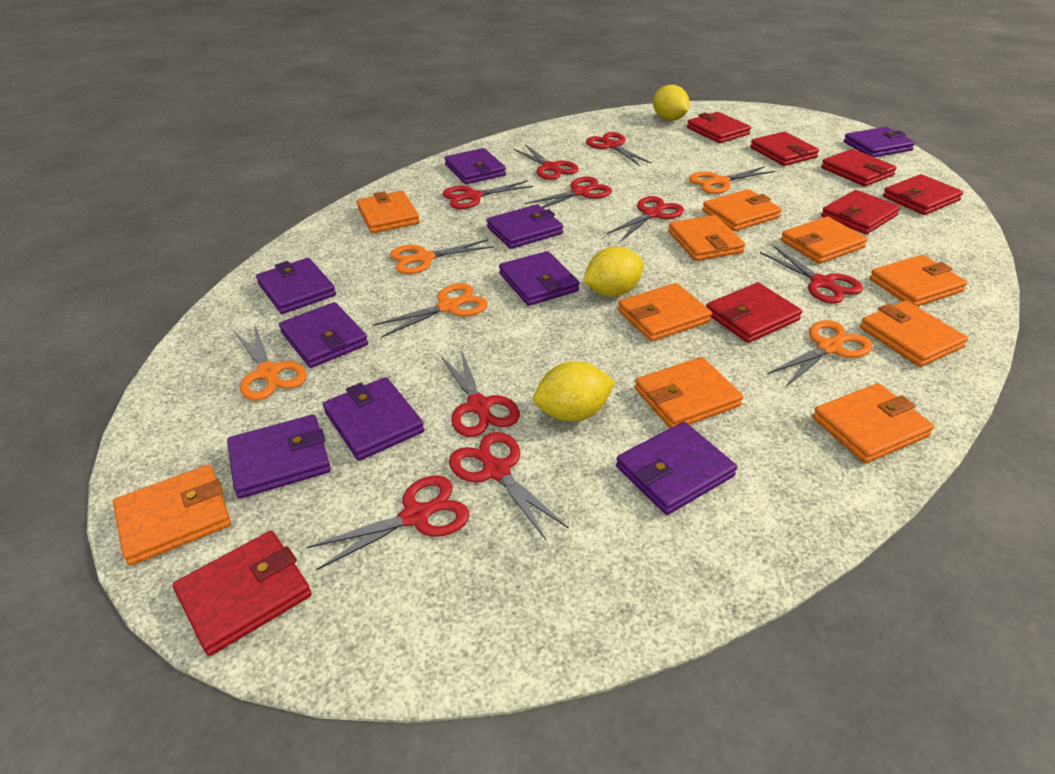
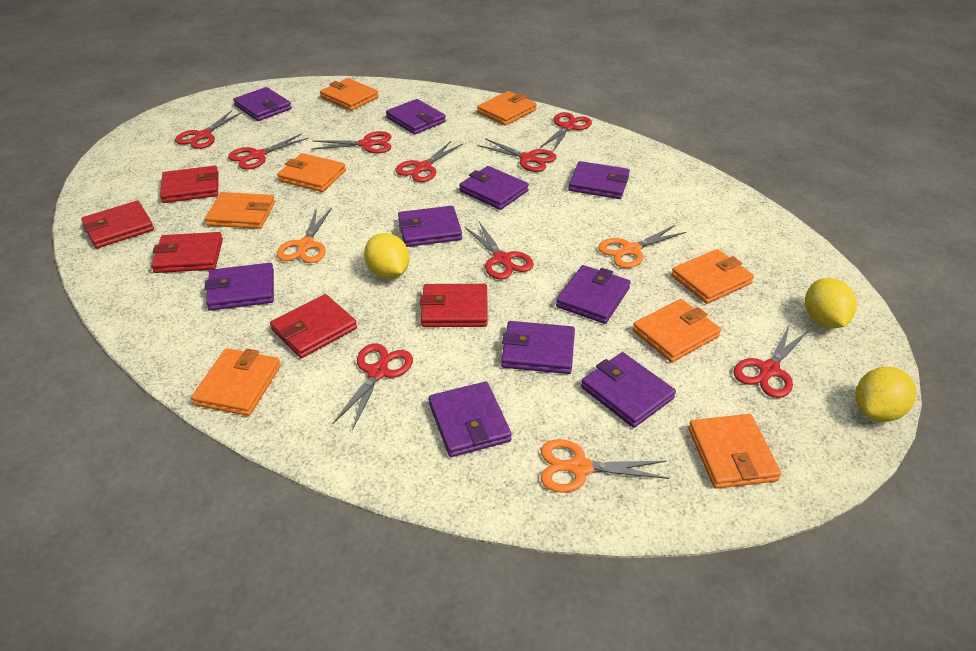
orange scissors: 5 -> 3
orange wallet: 10 -> 8
purple wallet: 9 -> 10
red wallet: 7 -> 5

